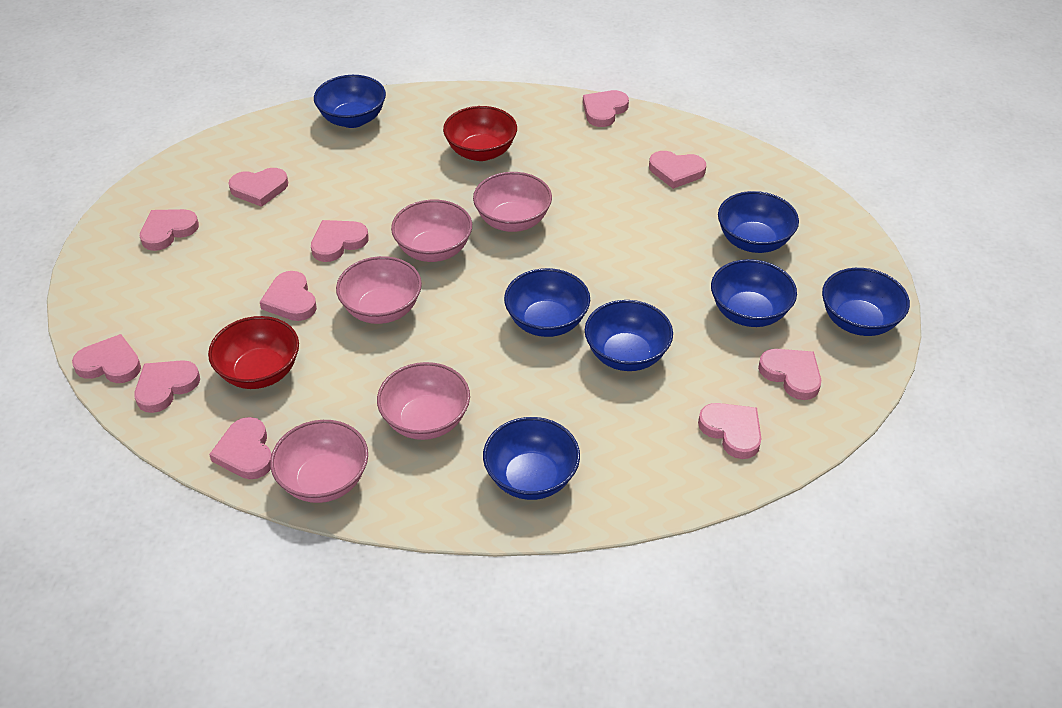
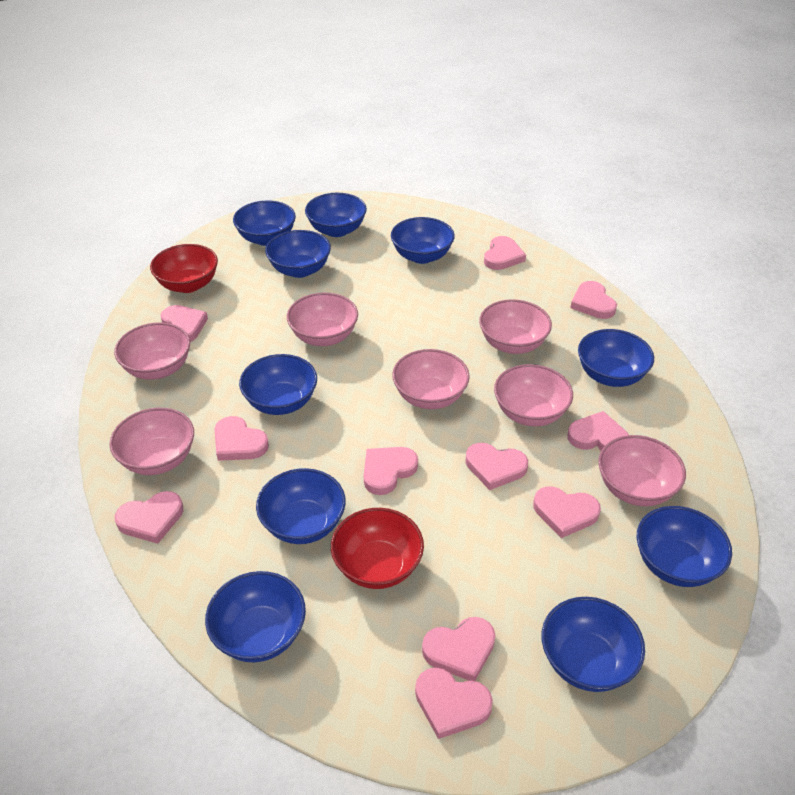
blue bowl: 7 -> 10
pink bowl: 5 -> 7

